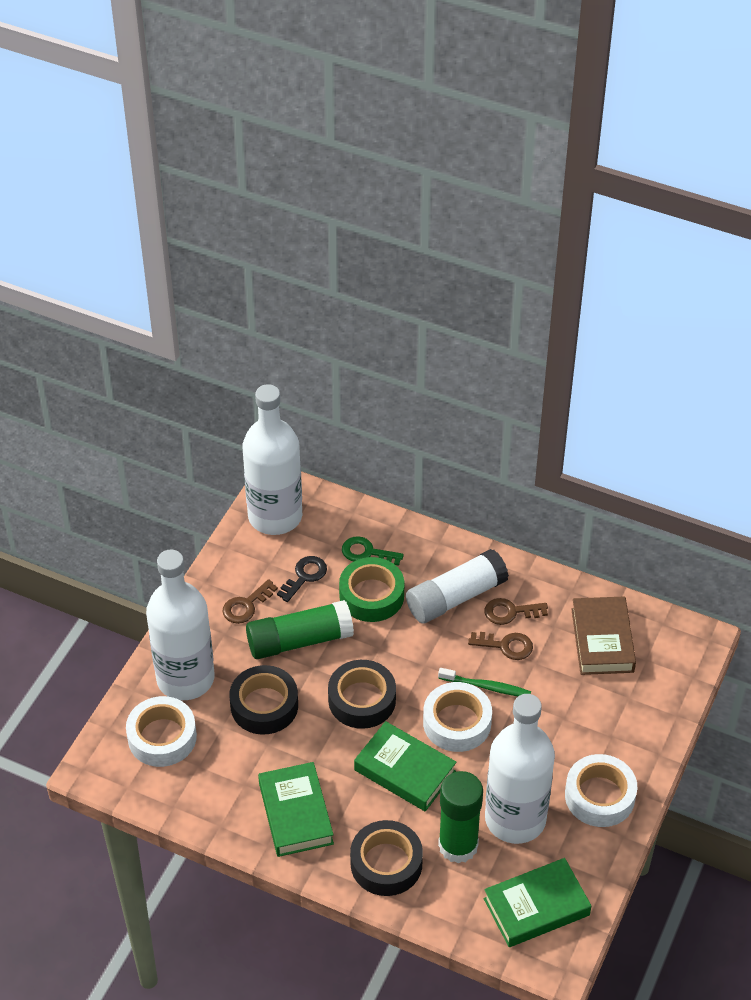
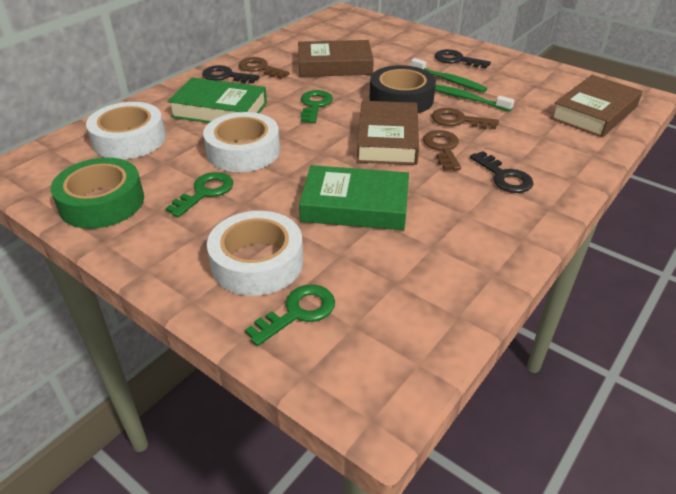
black key: 1 -> 3
black tape: 3 -> 1
brown book: 1 -> 3
green book: 3 -> 2
green glue stick: 2 -> 0
green key: 1 -> 3
green toothbrush: 1 -> 2
white bottle: 3 -> 0
white glue stick: 1 -> 0

